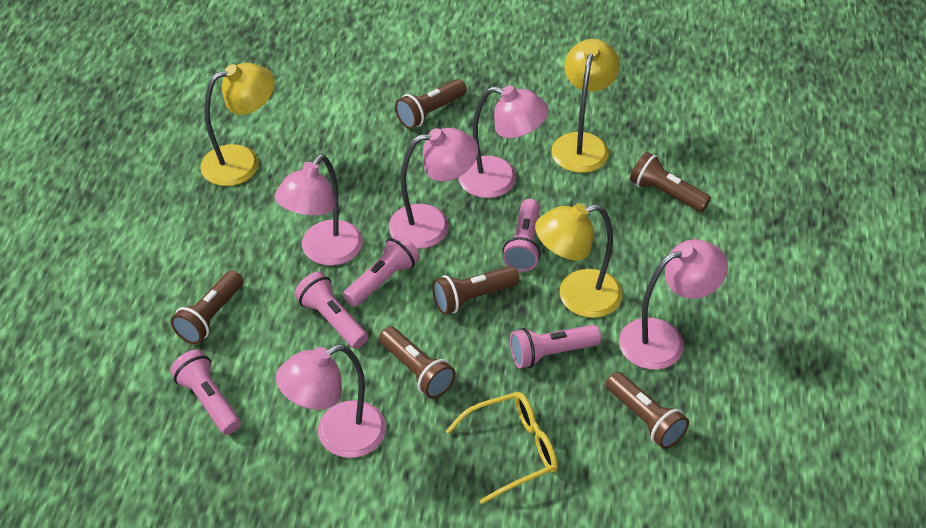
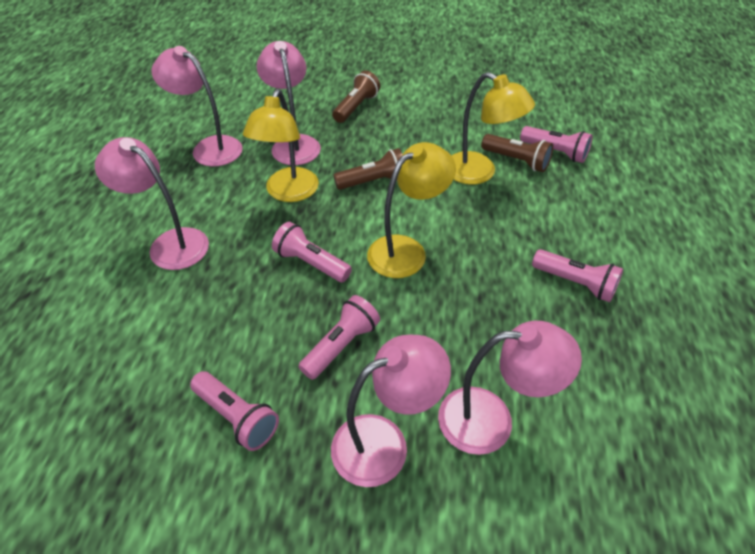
brown flashlight: 6 -> 3
yellow glasses: 1 -> 0

